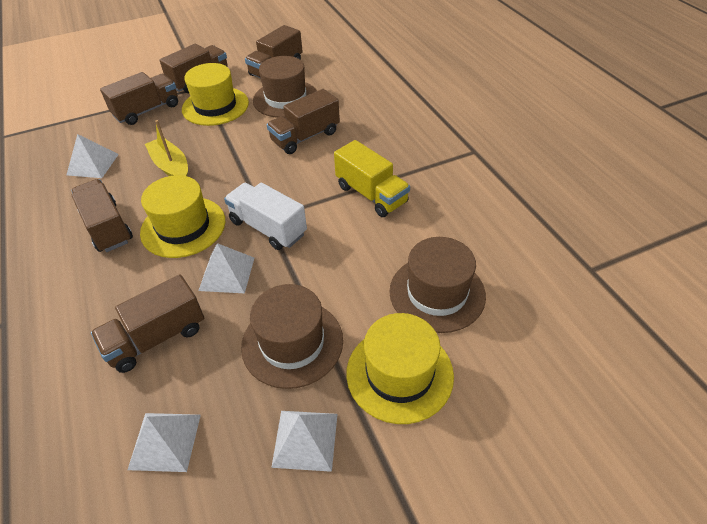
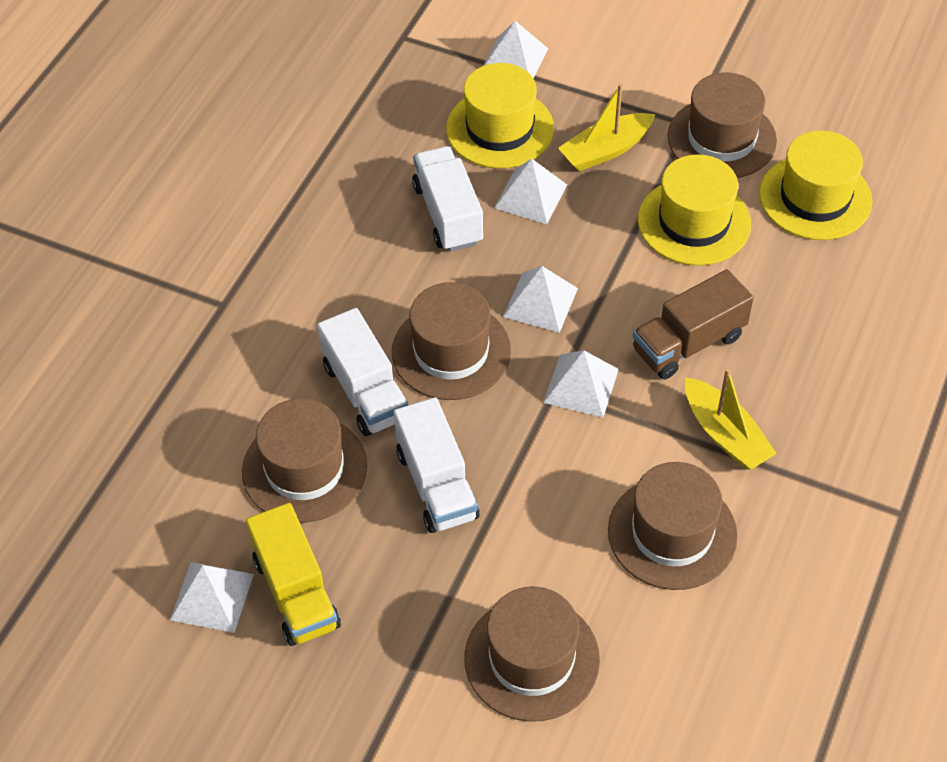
brown hat: 3 -> 5
brown truck: 6 -> 1
white pyramid: 4 -> 5
white truck: 1 -> 3
yellow boat: 1 -> 2

